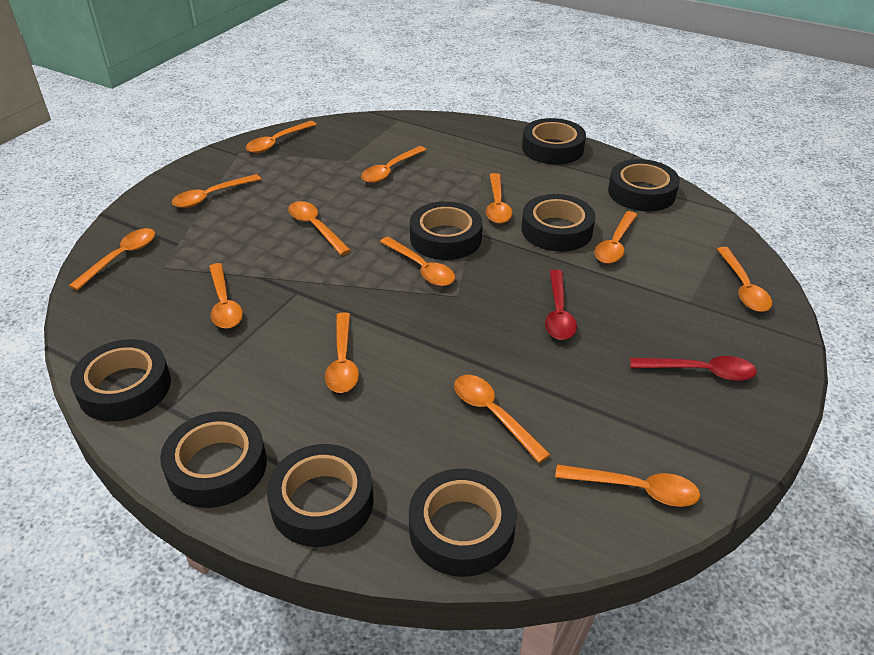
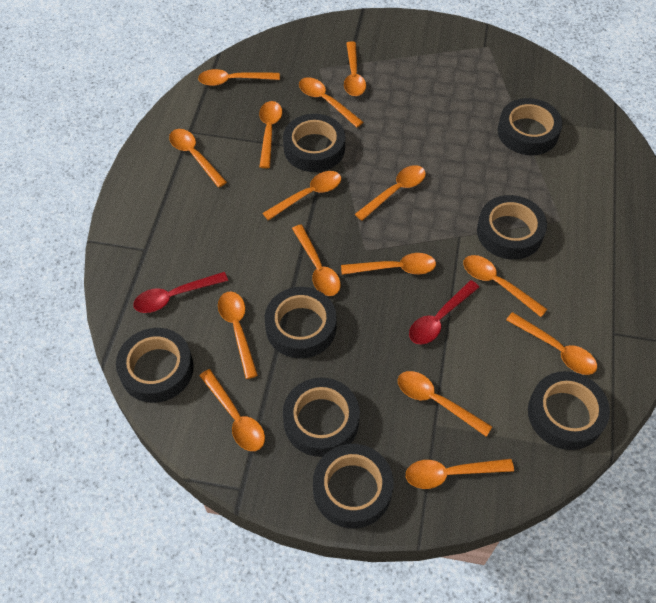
orange spoon: 13 -> 15

